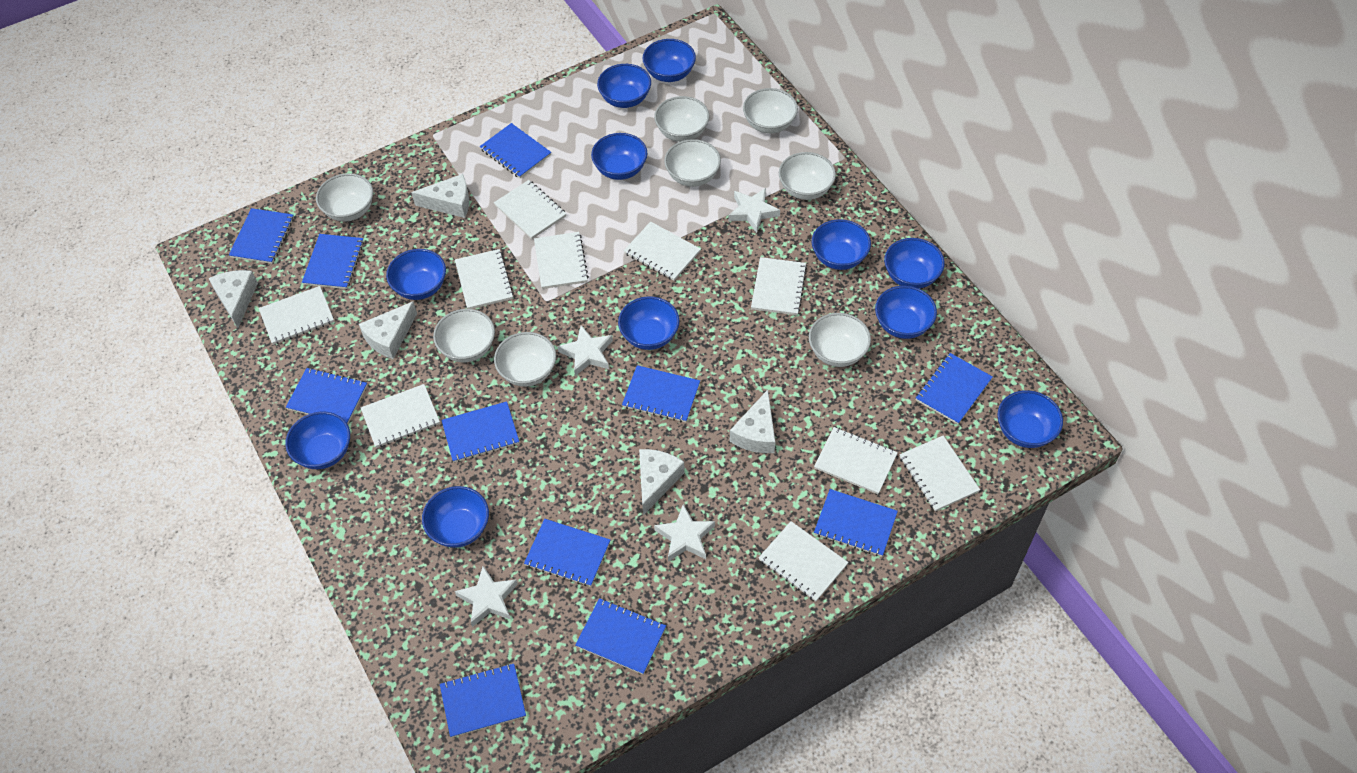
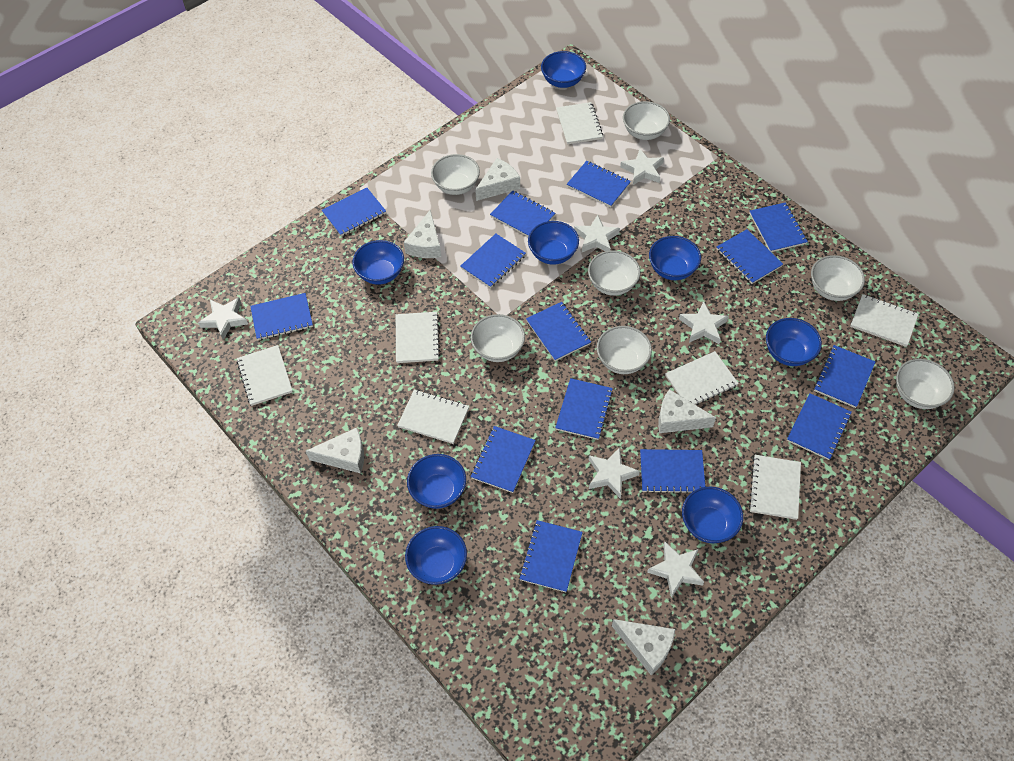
blue bowl: 11 -> 8
blue notebook: 11 -> 14
white bowl: 8 -> 7
white notebook: 10 -> 7
white star: 4 -> 6

